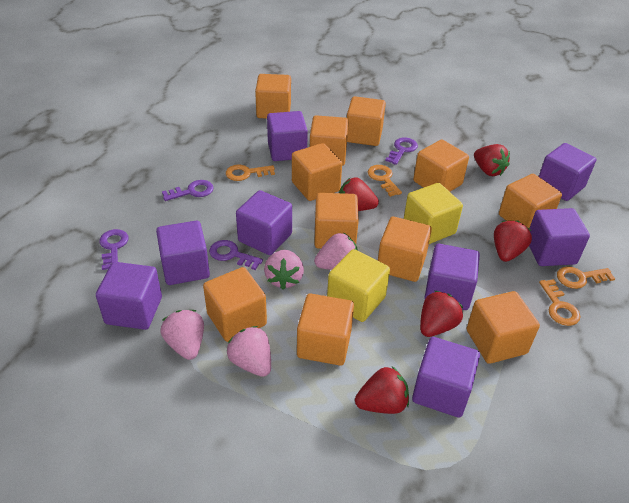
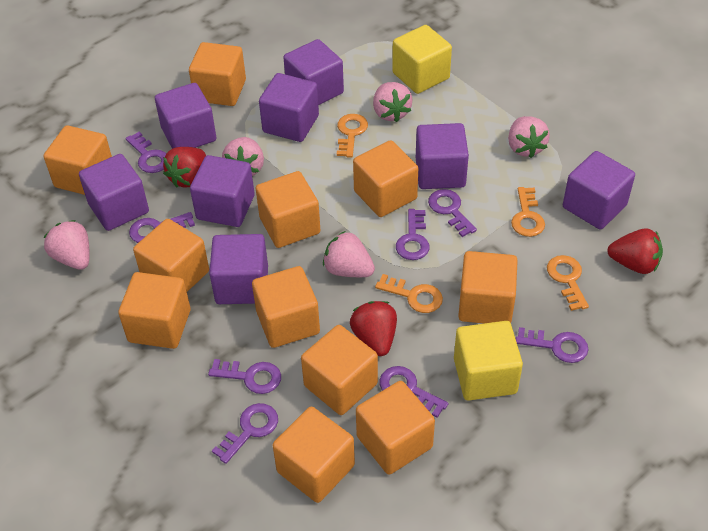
pink strawberry: 4 -> 5
purple key: 4 -> 8
red strawberry: 5 -> 3

